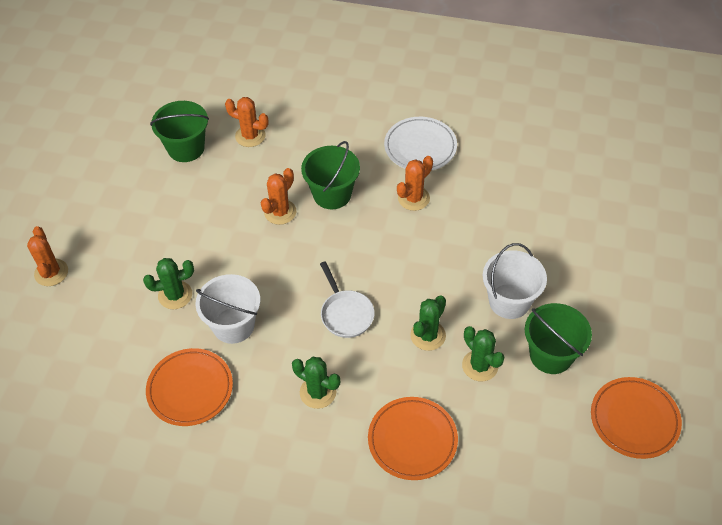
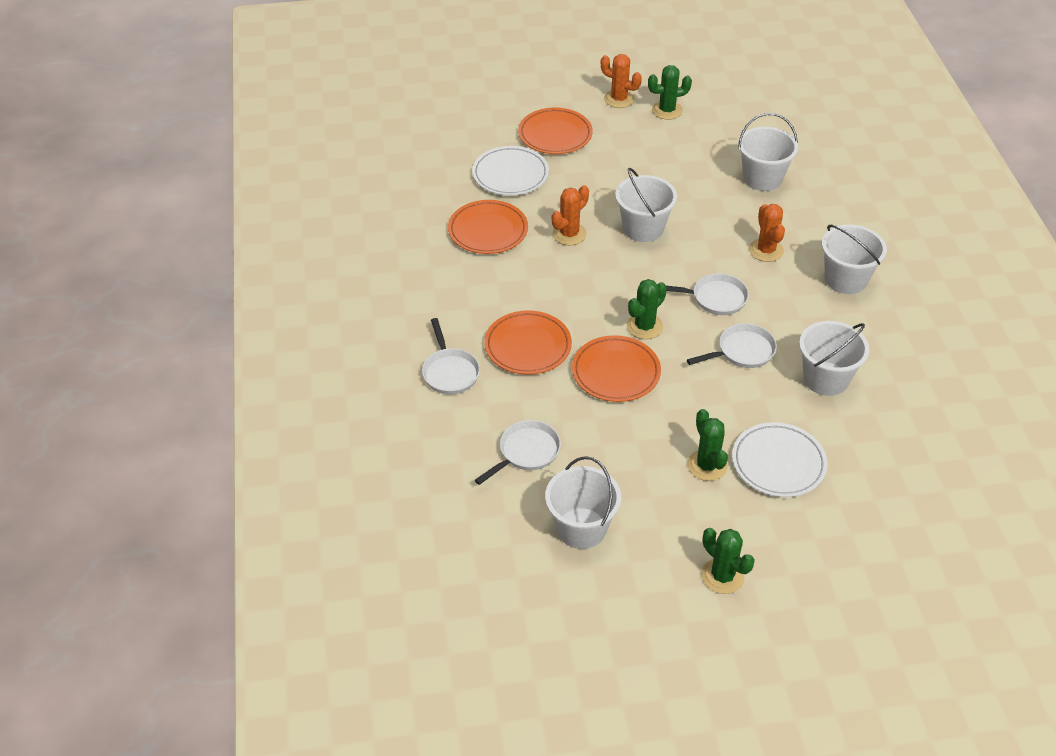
green bucket: 3 -> 0
orange cactus: 4 -> 3
orange plate: 3 -> 4
white bucket: 2 -> 5
white pan: 1 -> 4
white plate: 1 -> 2

